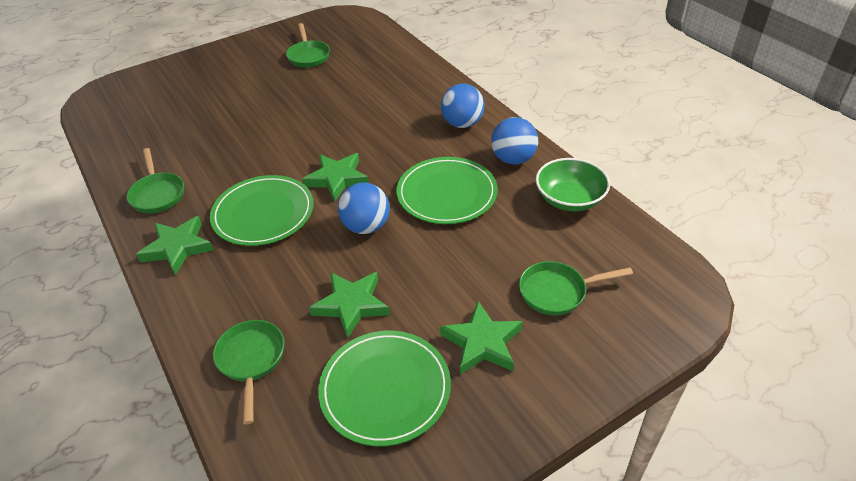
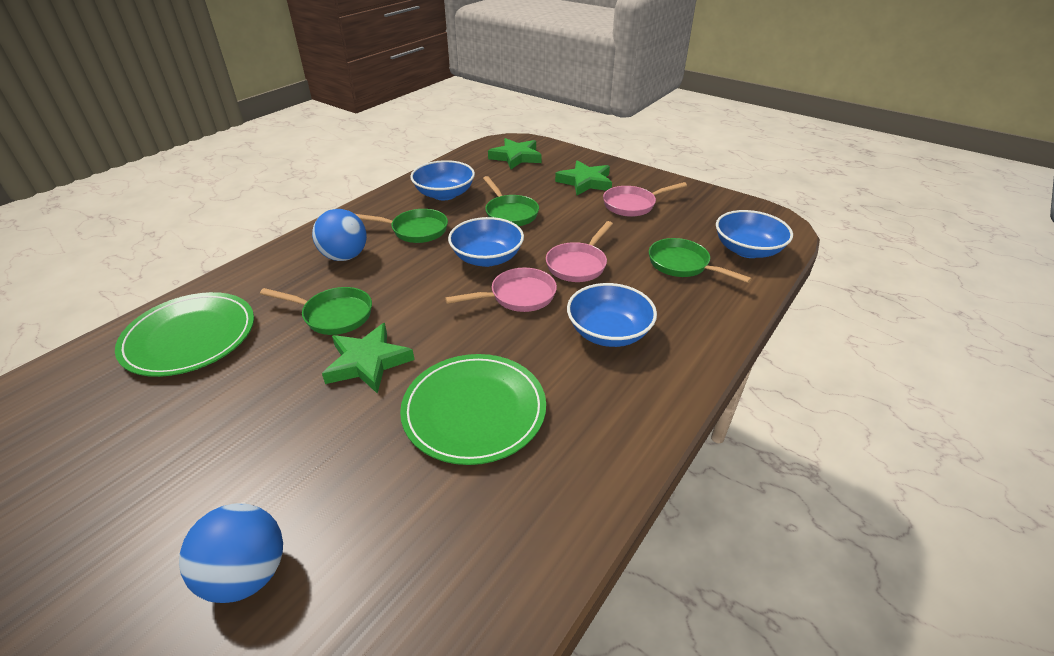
blue ball: 3 -> 2
blue bowl: 0 -> 4
green bowl: 1 -> 0
green plate: 3 -> 2
green star: 4 -> 3
pink pan: 0 -> 3

